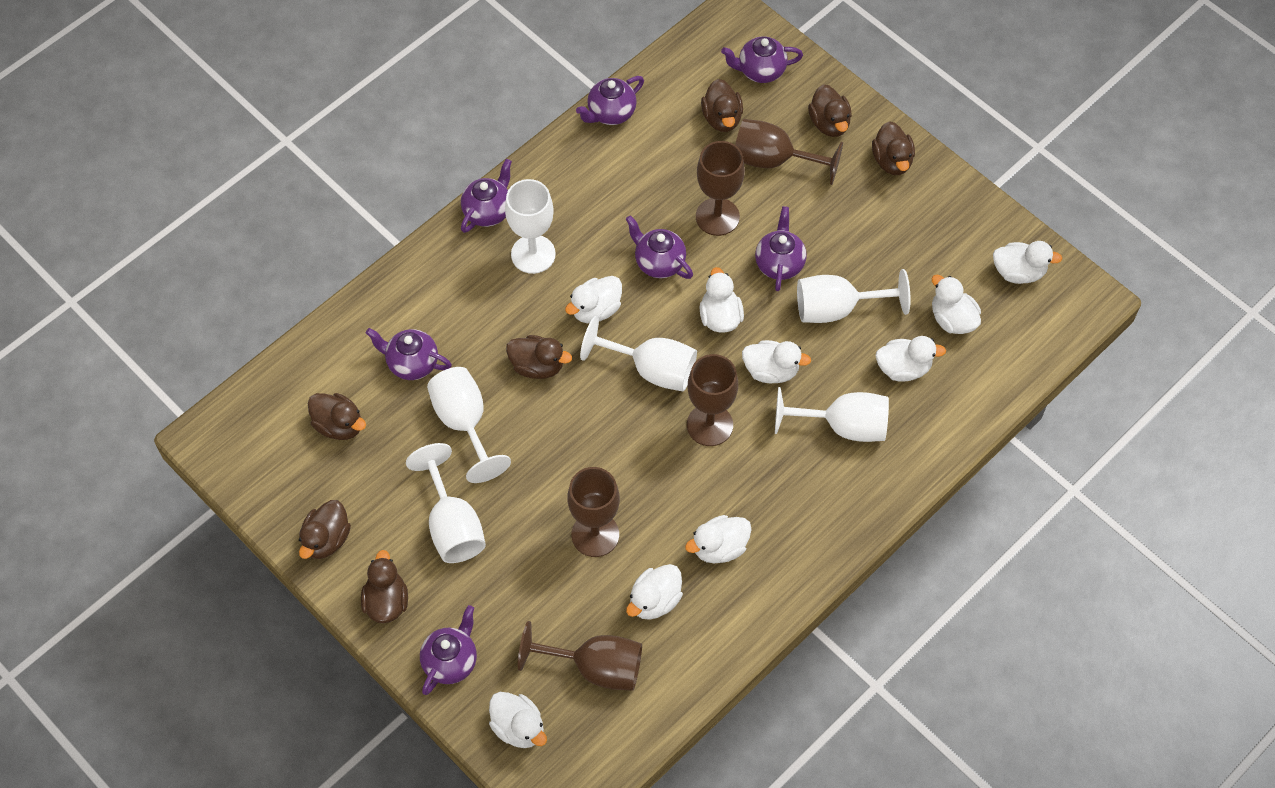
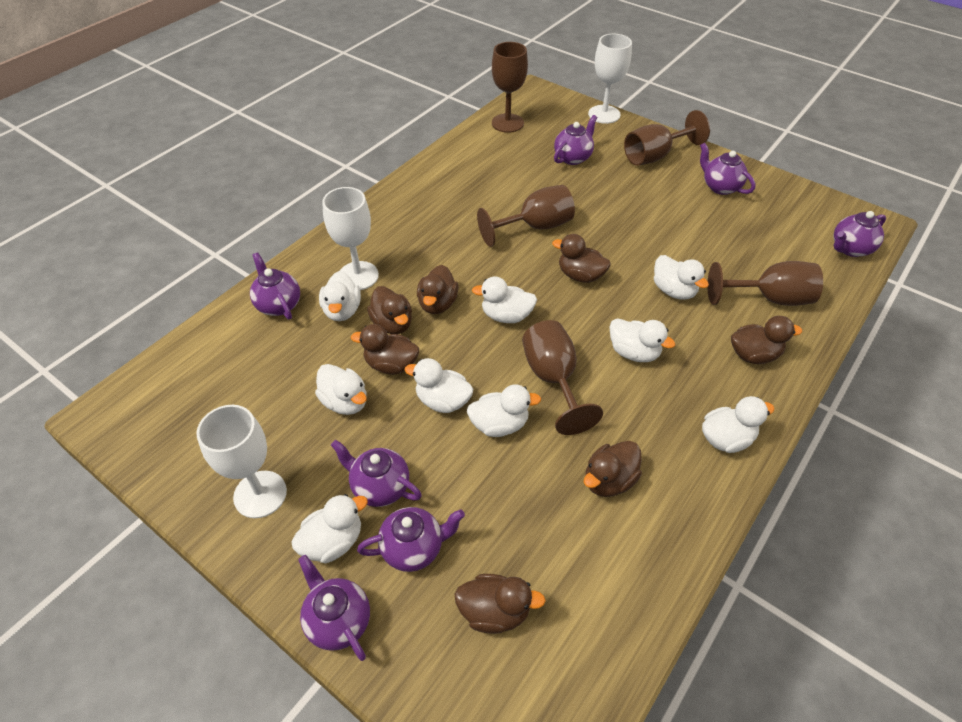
white goblet: 6 -> 3

